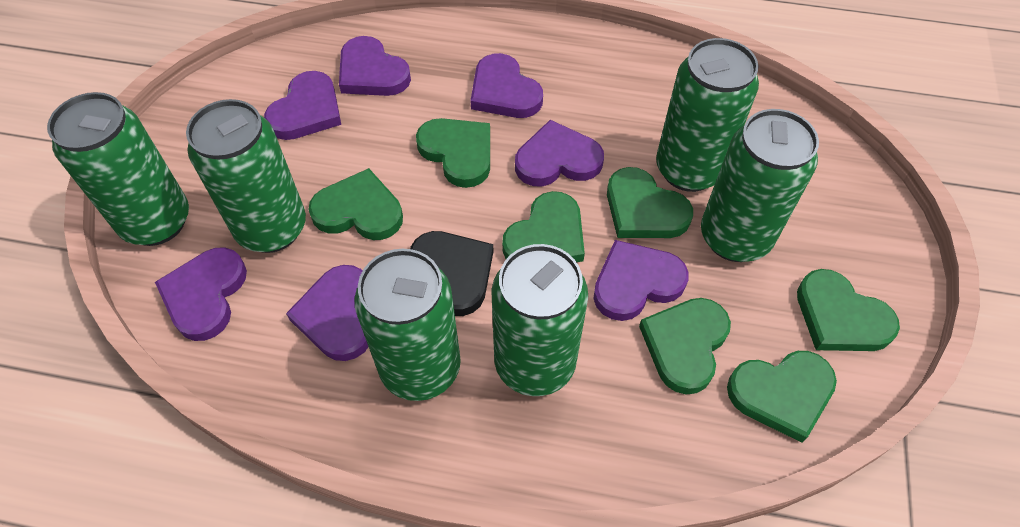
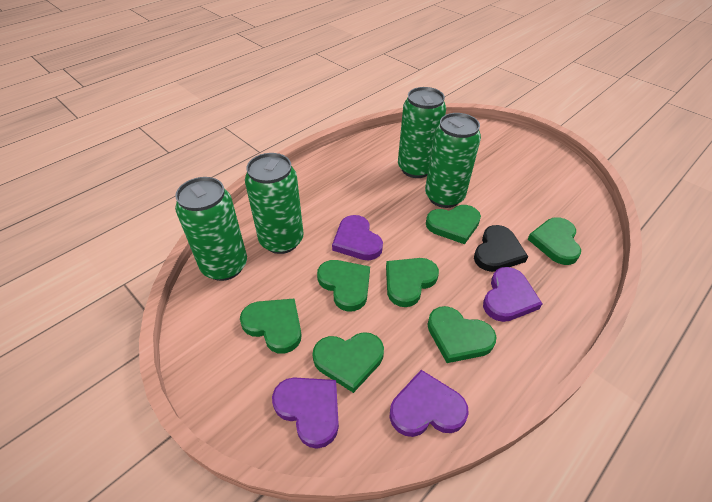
green can: 6 -> 4
purple heart: 7 -> 4

